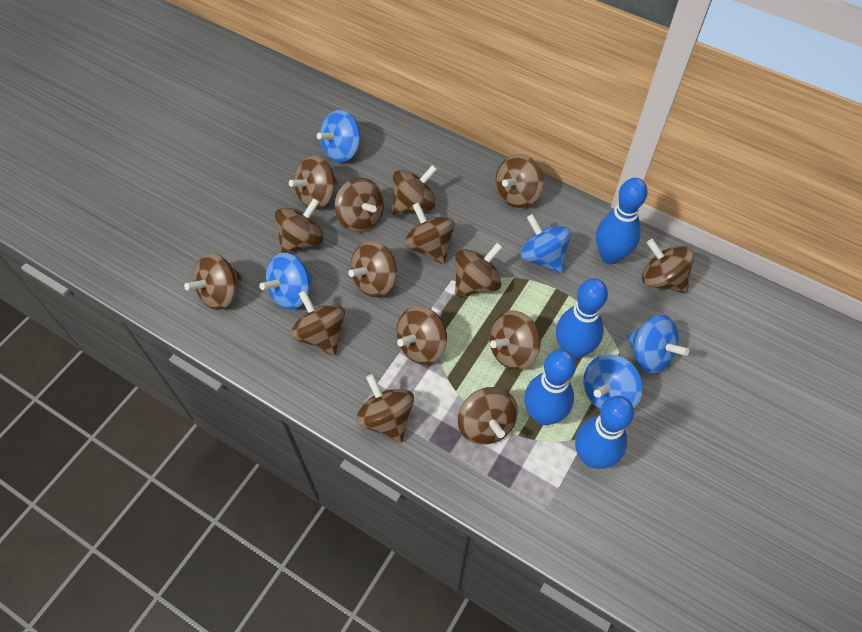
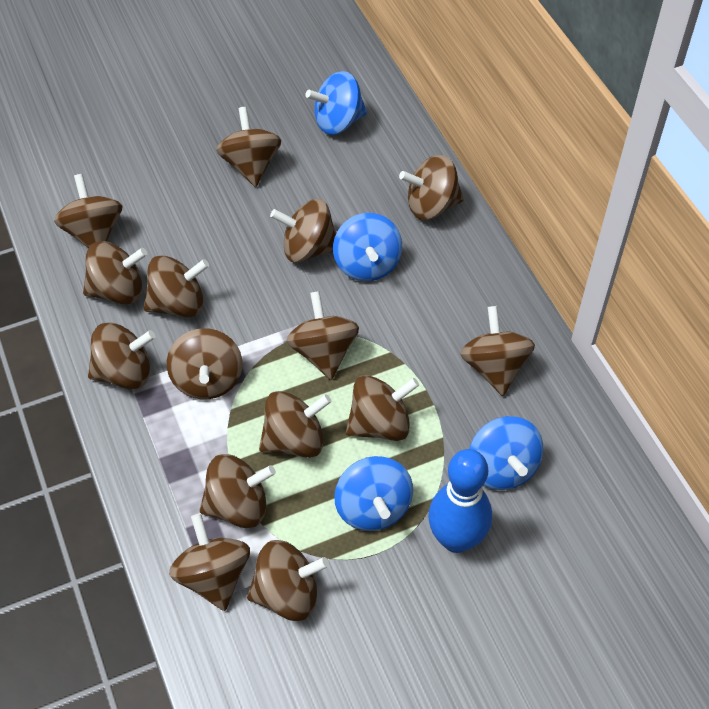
blue bowling pin: 4 -> 1
blue spinning top: 5 -> 4

